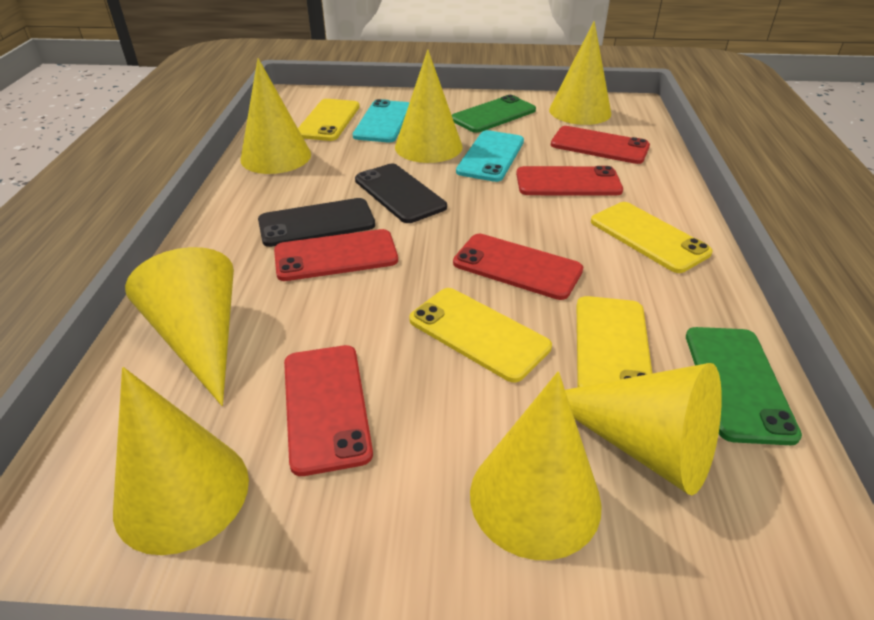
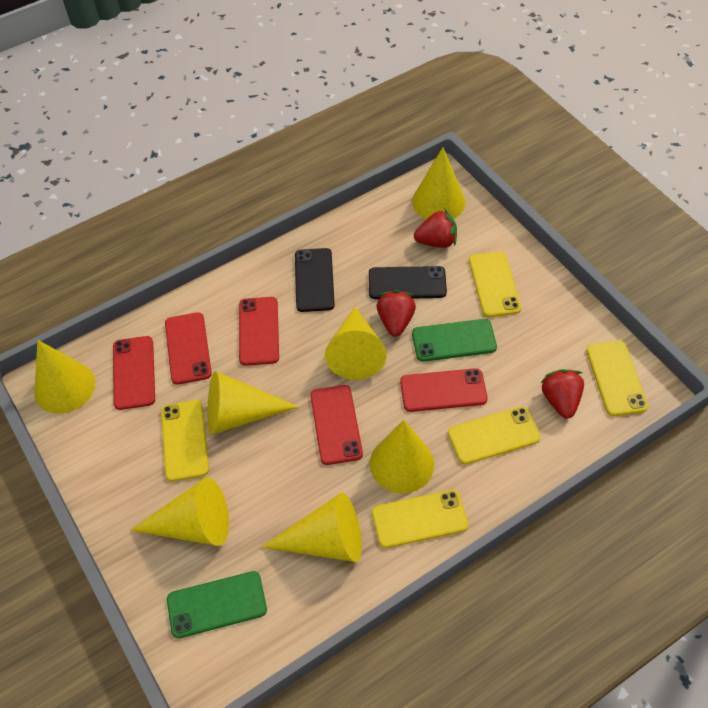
red strawberry: 0 -> 3
turquoise phone: 2 -> 0
yellow phone: 4 -> 5

